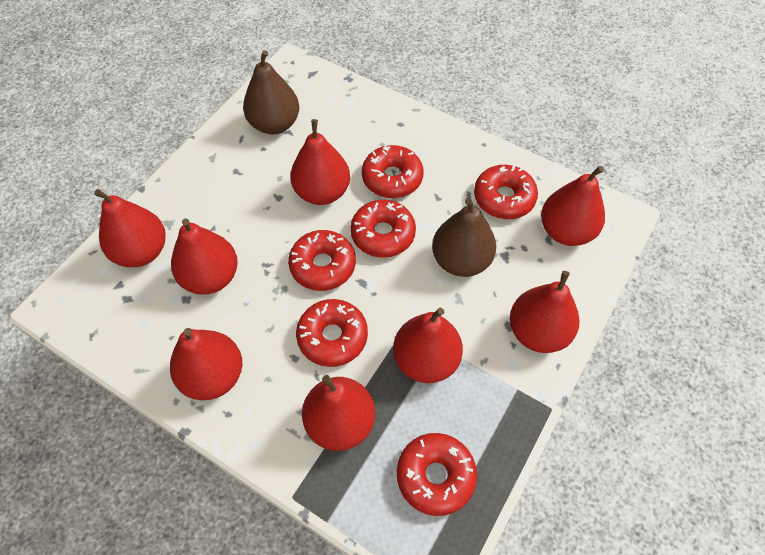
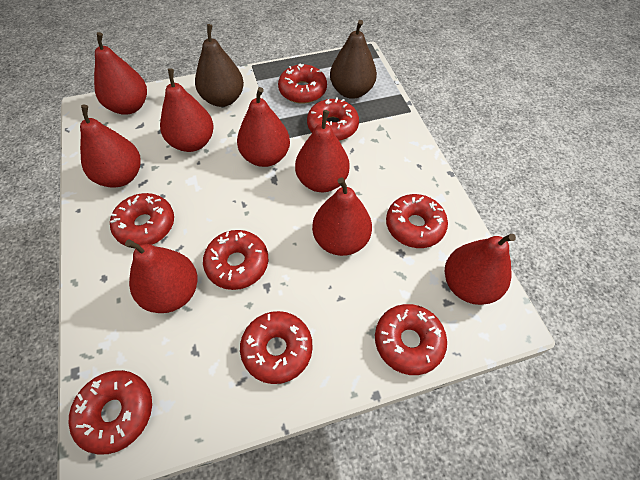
red donut: 6 -> 8

